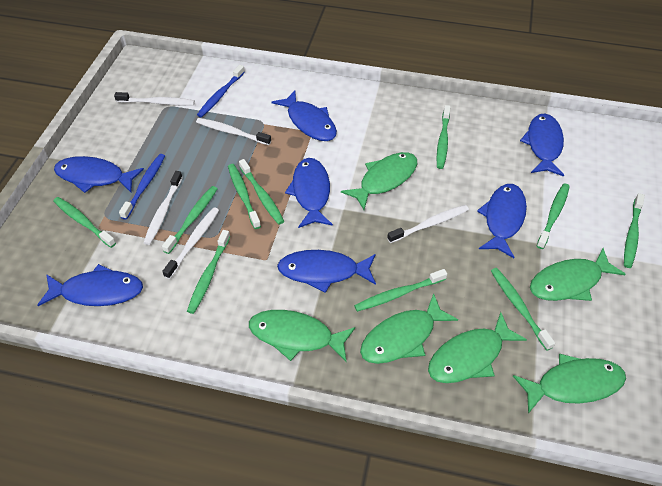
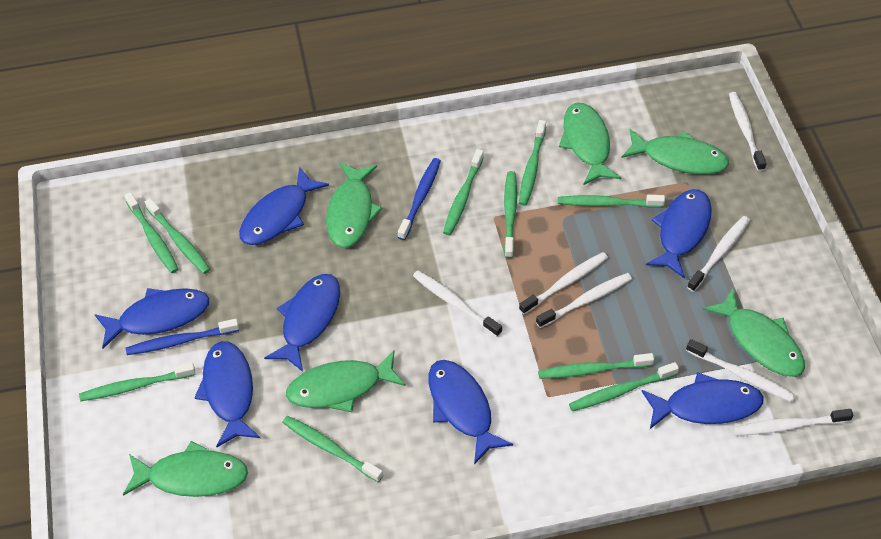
white toothbrush: 5 -> 7

